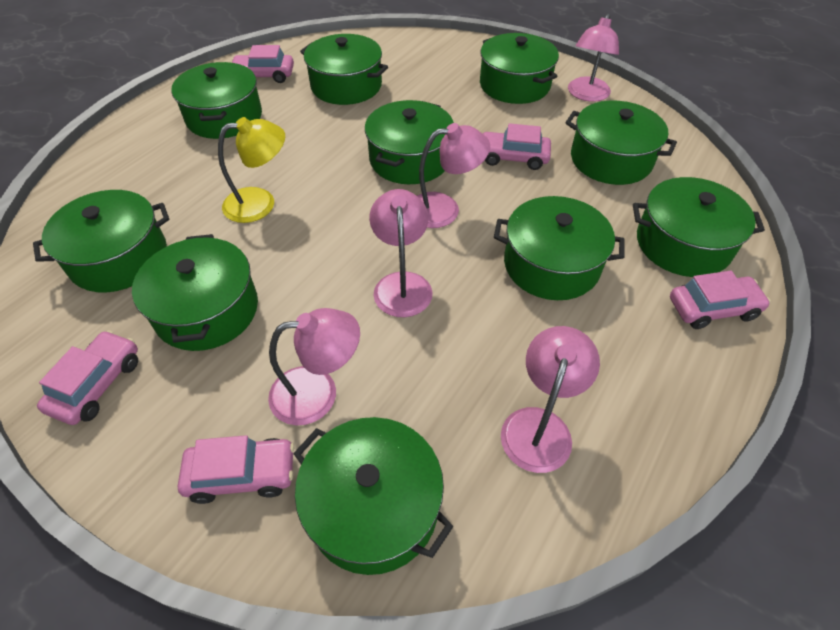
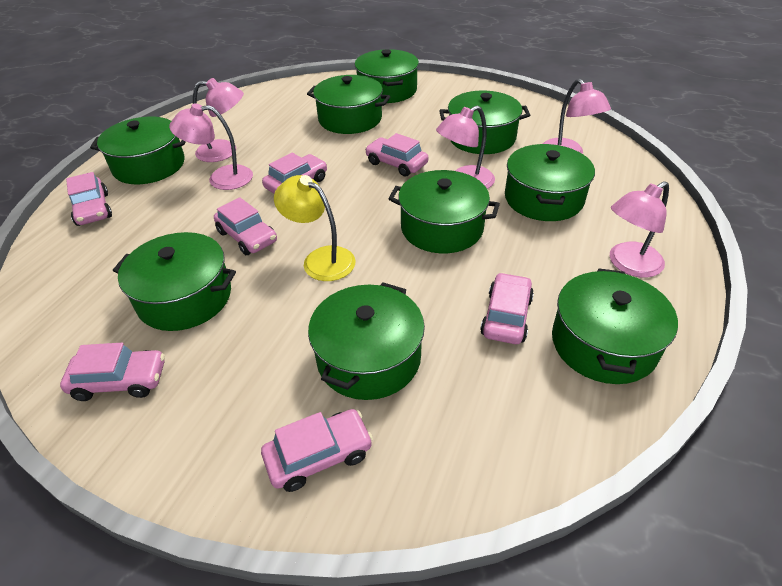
green pot: 10 -> 9
pink car: 5 -> 7

